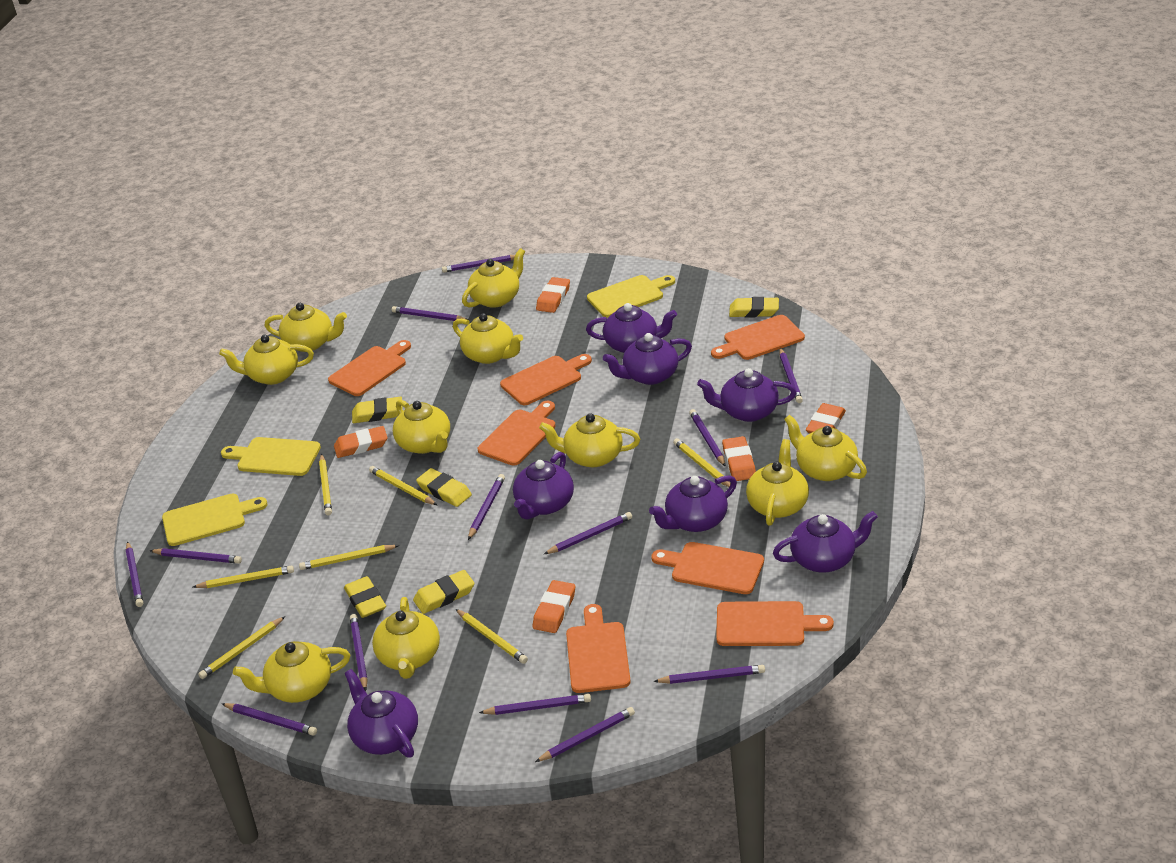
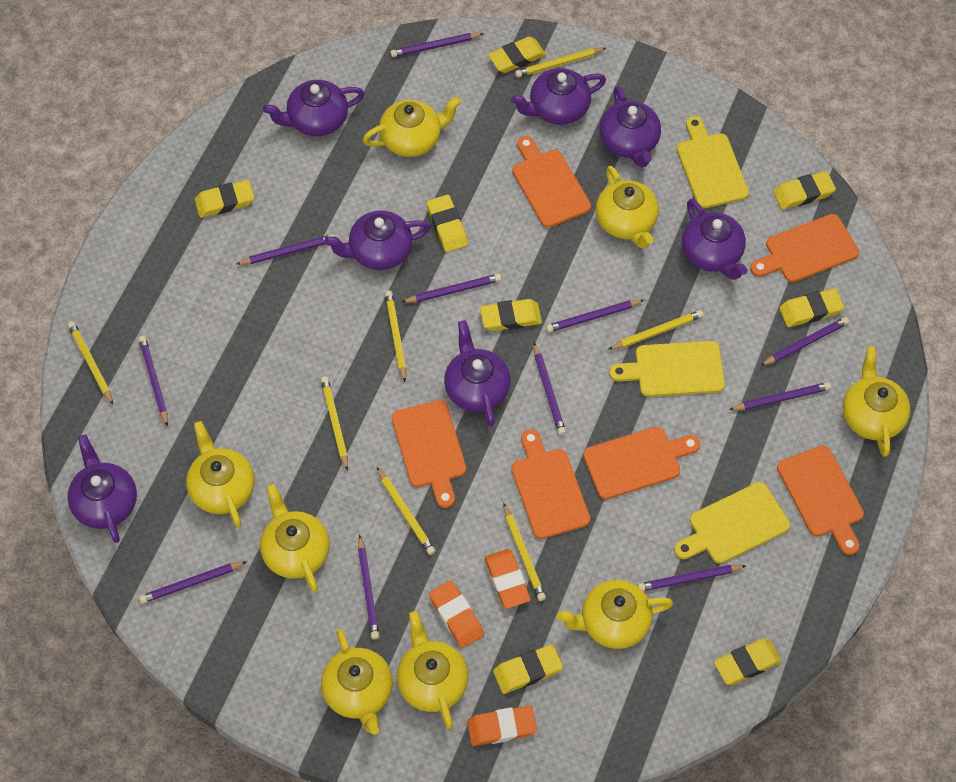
orange cutting board: 7 -> 6
orange eraser: 5 -> 3
purple pencil: 13 -> 11
yellow eraser: 5 -> 8
yellow teapot: 10 -> 8

